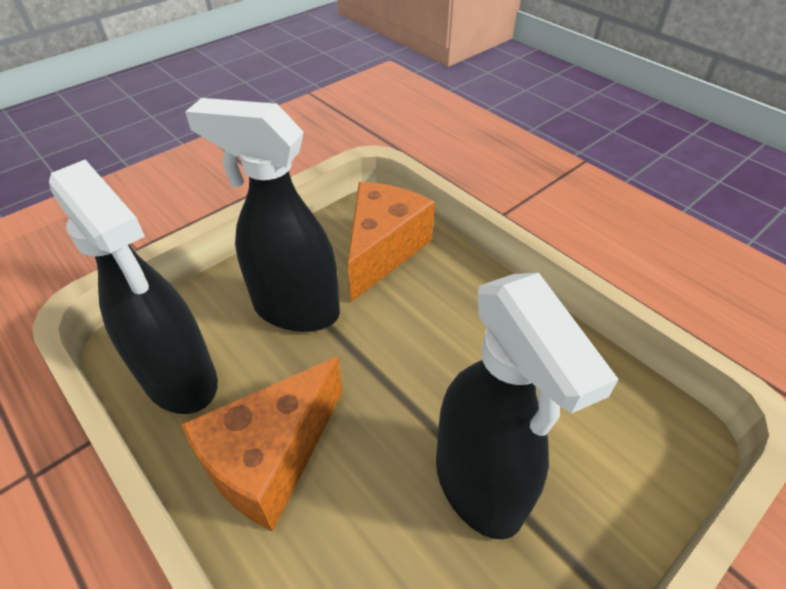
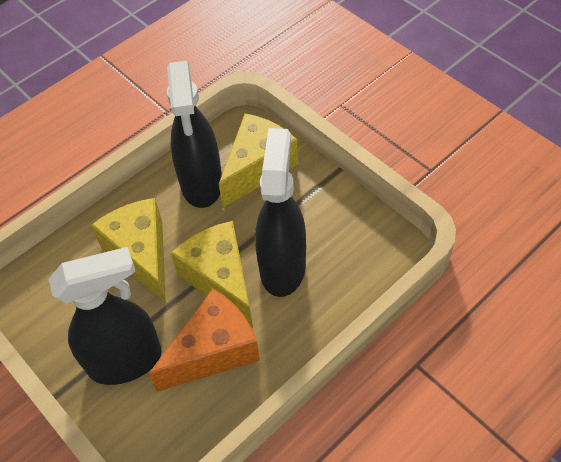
orange cheese: 2 -> 1
yellow cheese: 0 -> 3

